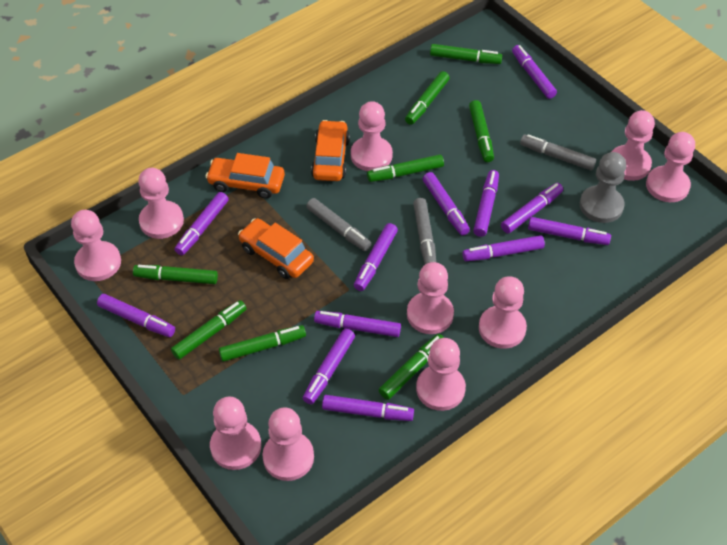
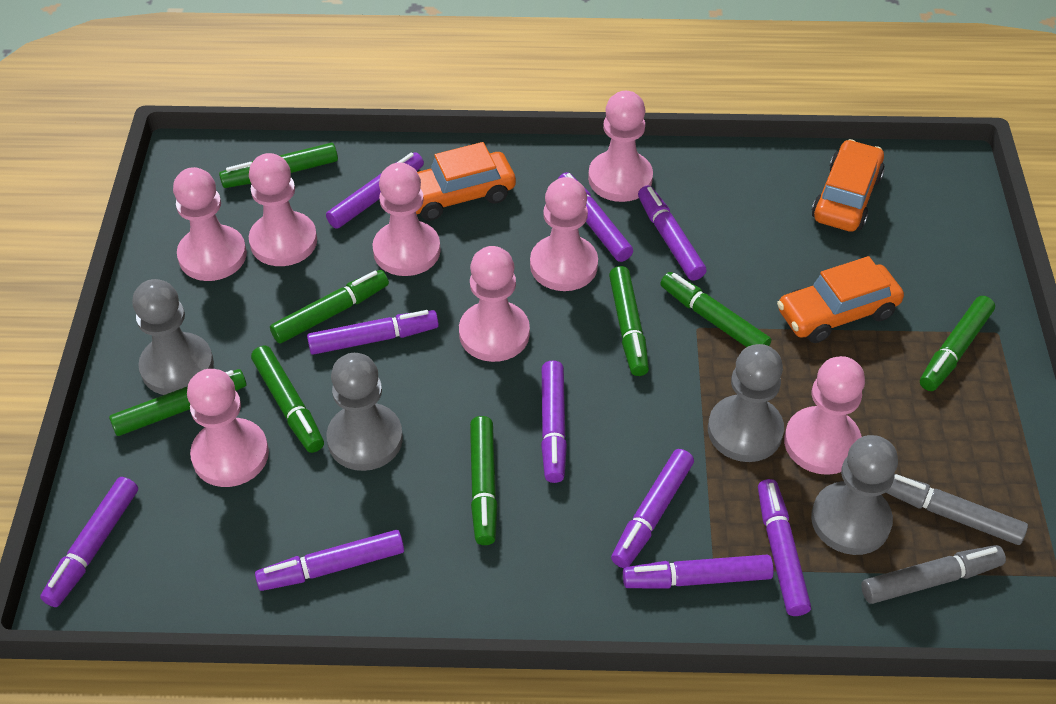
grey marker: 3 -> 2
grey pawn: 1 -> 4
pink pawn: 10 -> 8
purple marker: 12 -> 10

